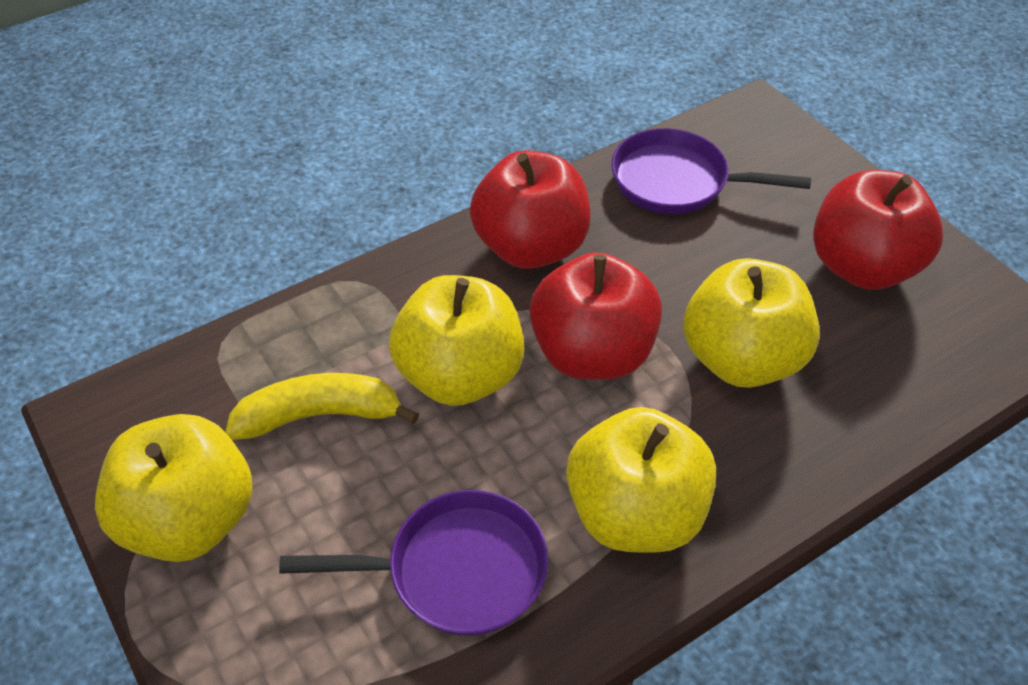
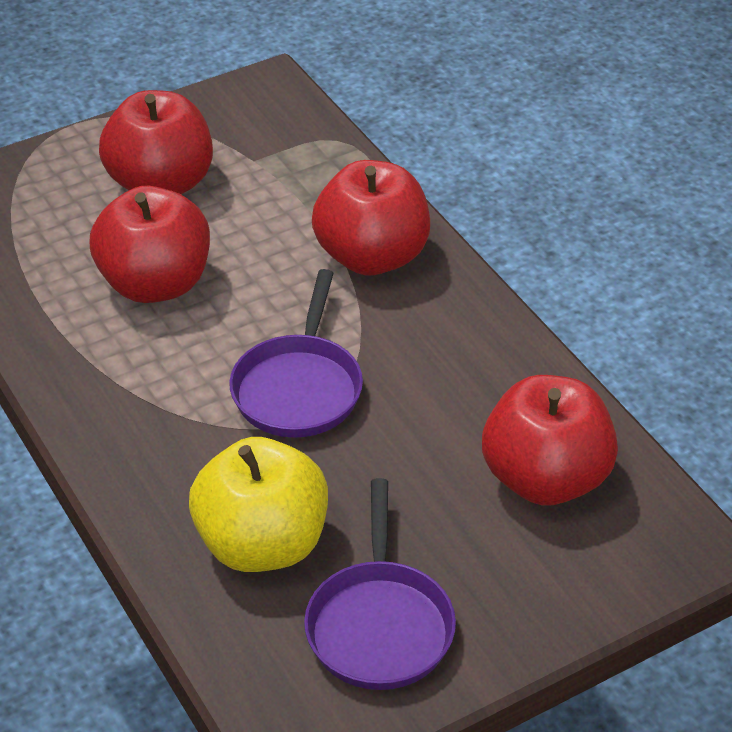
red apple: 3 -> 4
yellow apple: 4 -> 1
yellow banana: 1 -> 0

